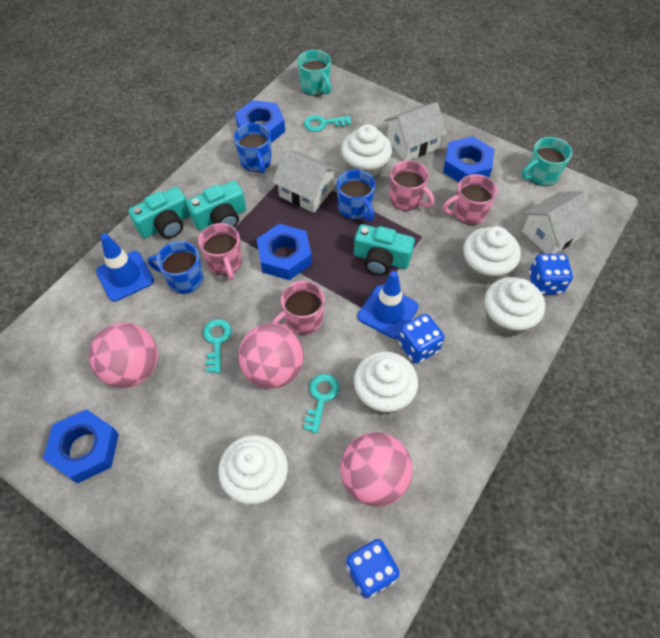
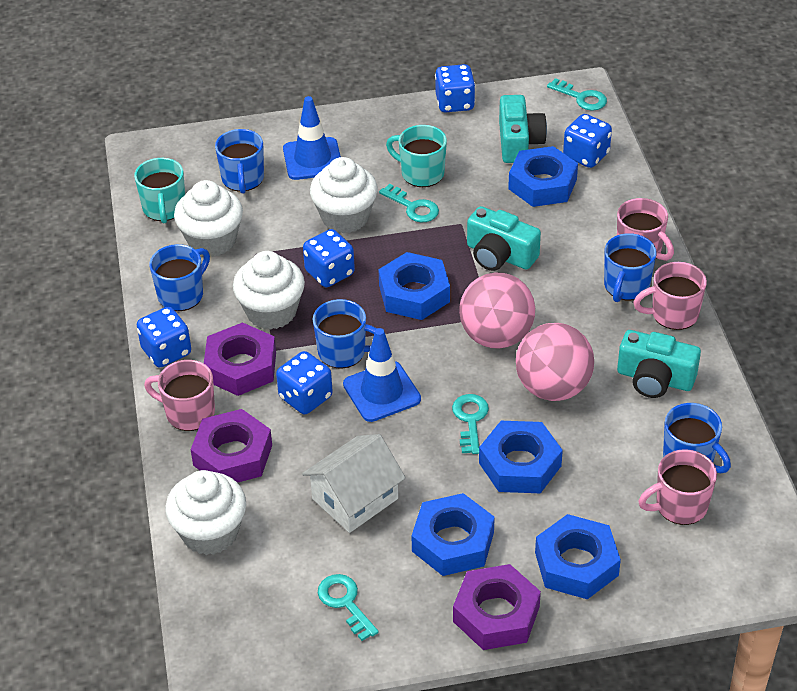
blue dice: 3 -> 5
blue mug: 3 -> 5
blue nut: 4 -> 5
pink ball: 3 -> 2
purple nut: 0 -> 3
turquoise key: 3 -> 4
white cupcake: 5 -> 4
white house: 3 -> 1

